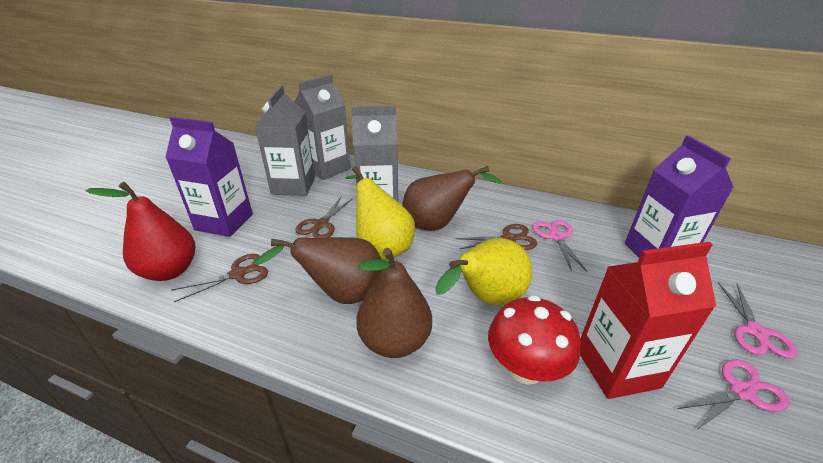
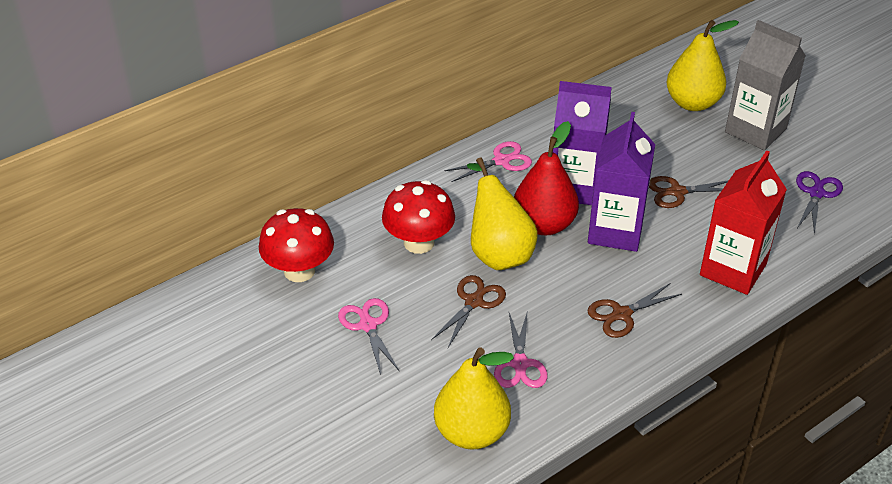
brown pear: 3 -> 0
grey carton: 3 -> 1
purple scissors: 0 -> 1
red mushroom: 1 -> 2
yellow pear: 2 -> 3

